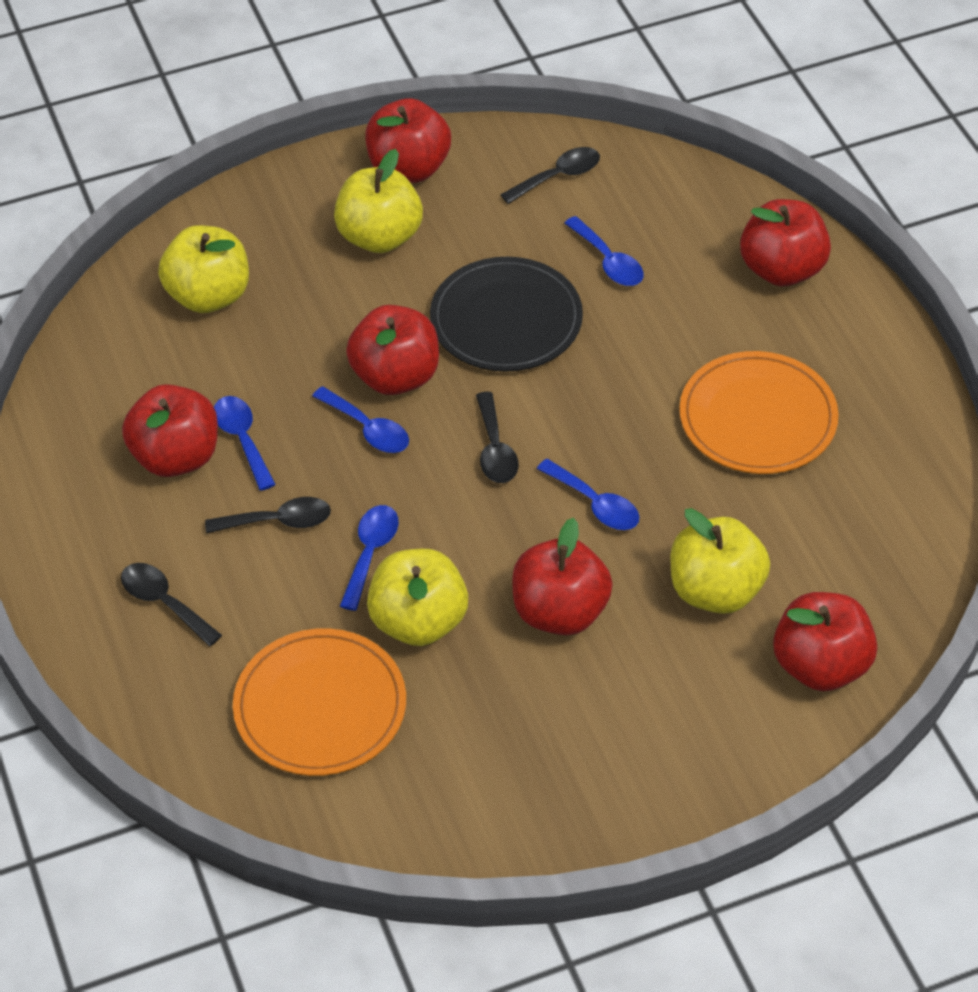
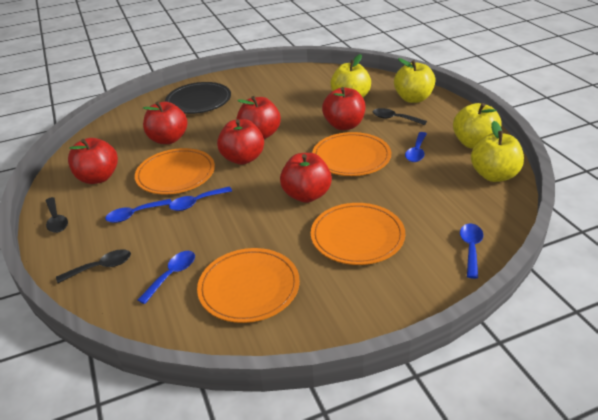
black spoon: 4 -> 3
orange plate: 2 -> 4

